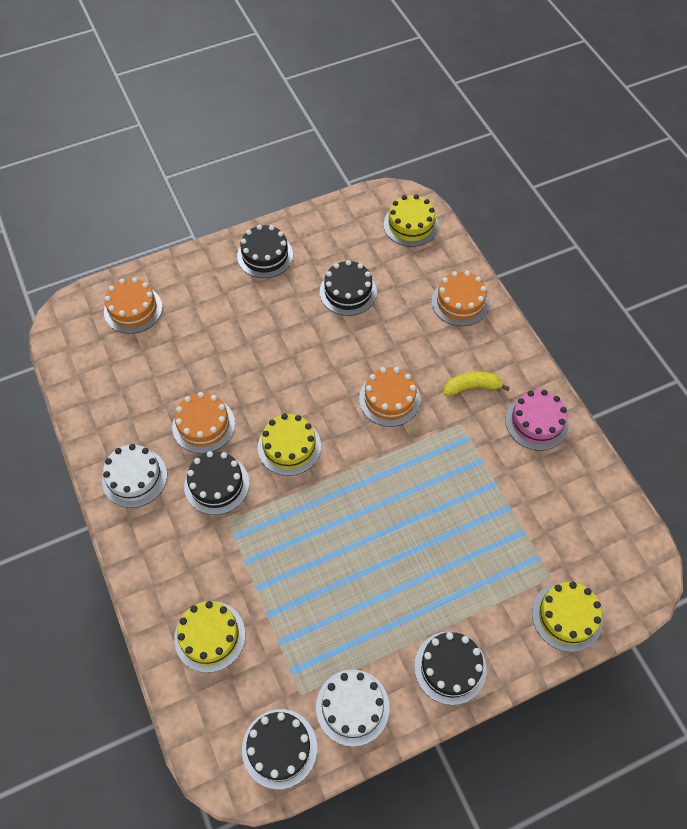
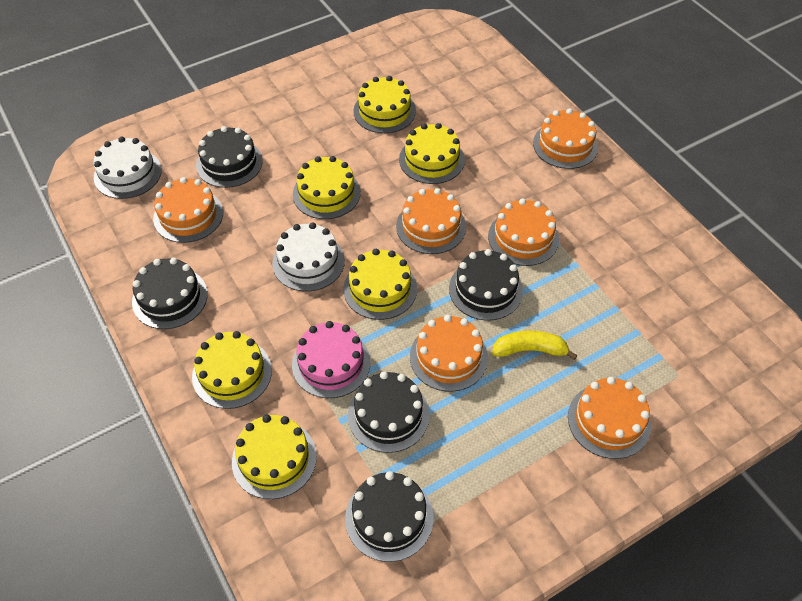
orange cake: 4 -> 6
yellow cake: 4 -> 6

